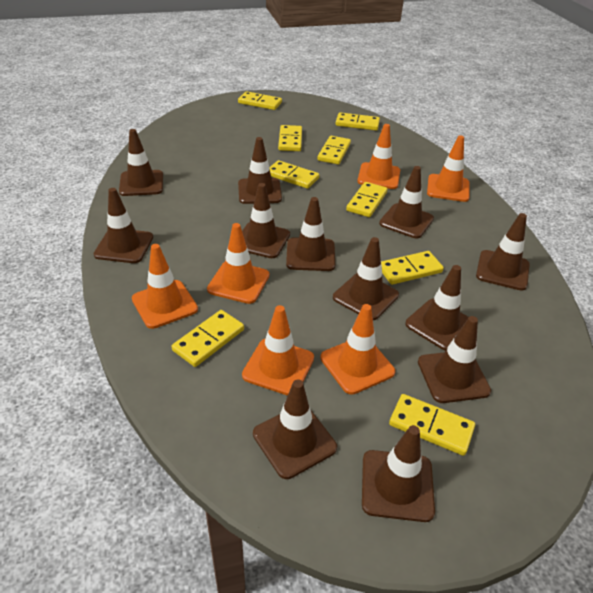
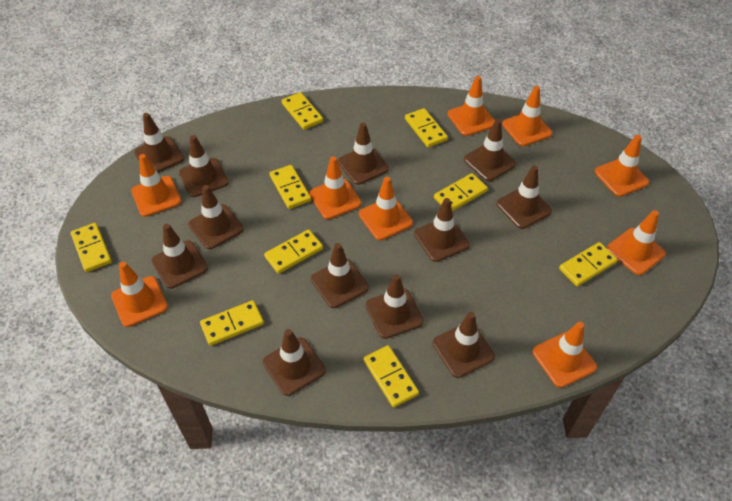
orange traffic cone: 6 -> 9

